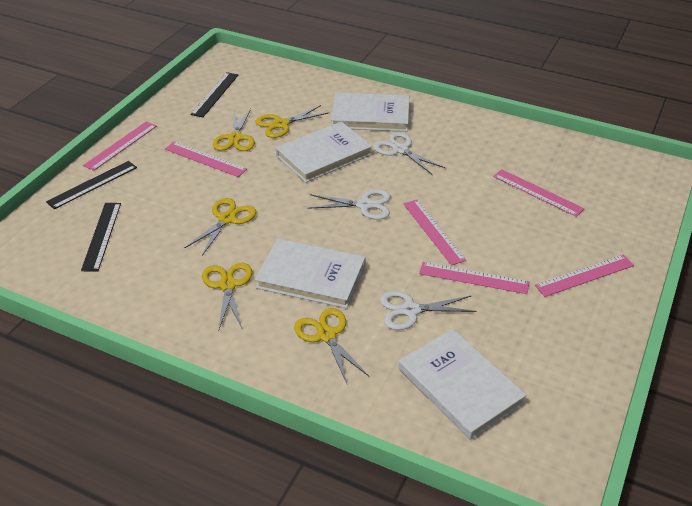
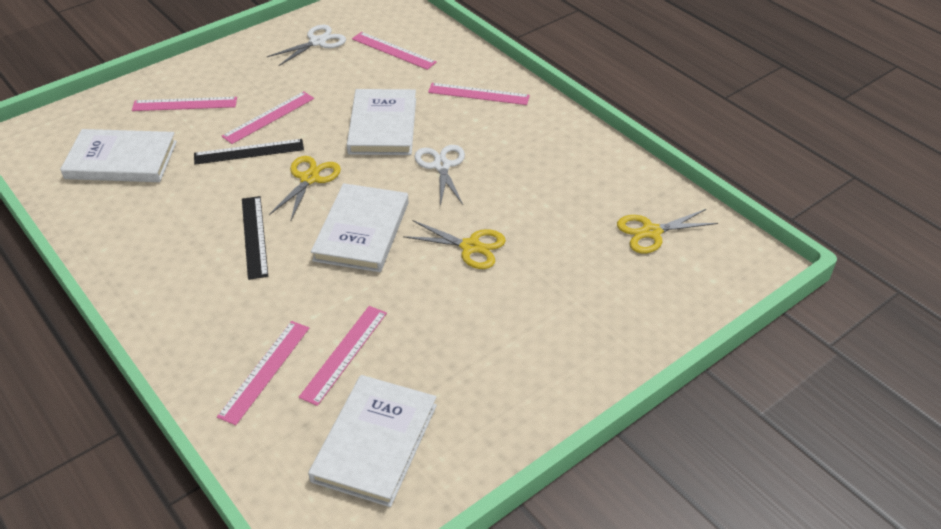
black ruler: 3 -> 2
white scissors: 3 -> 2
yellow scissors: 5 -> 3

